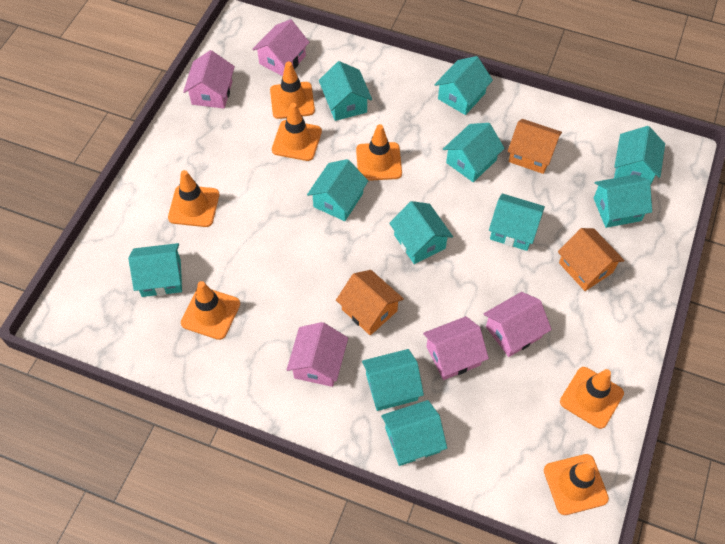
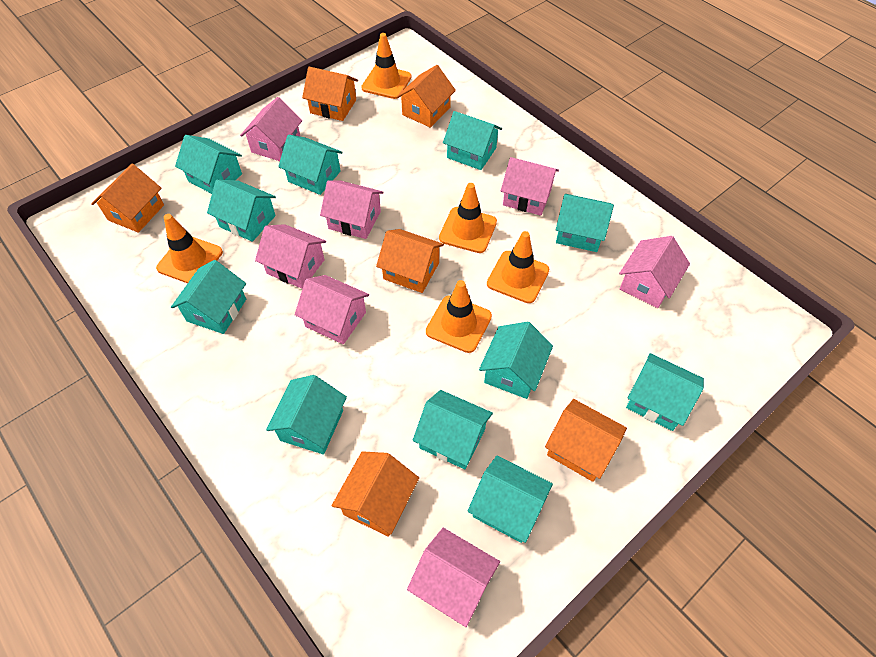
orange house: 3 -> 6
orange traffic cone: 7 -> 5
pink house: 5 -> 7

